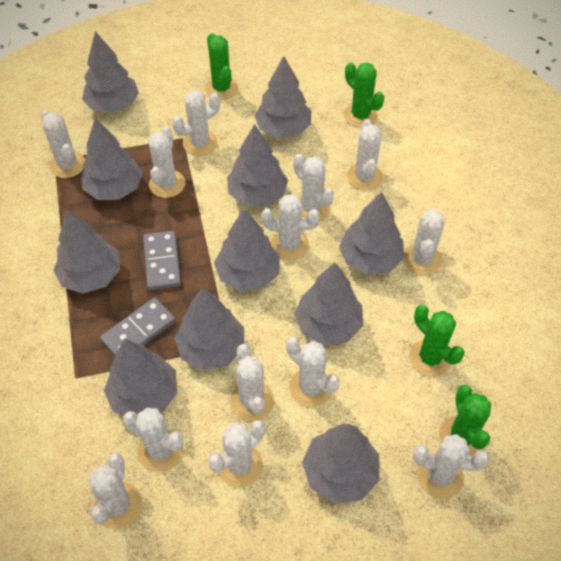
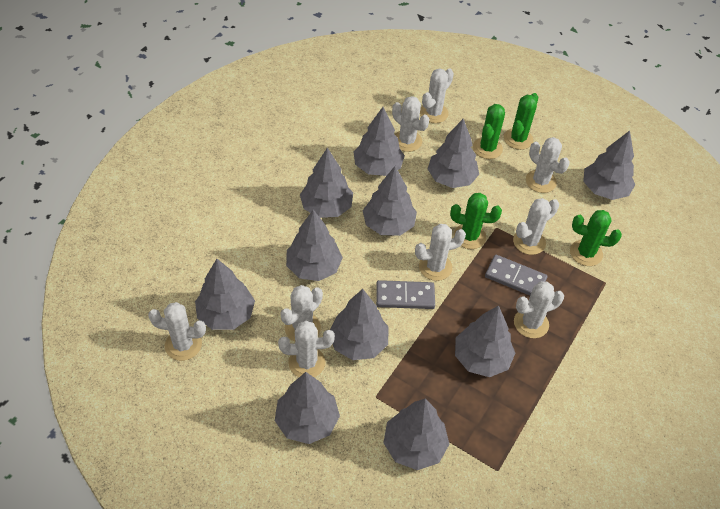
white cactus: 13 -> 9

